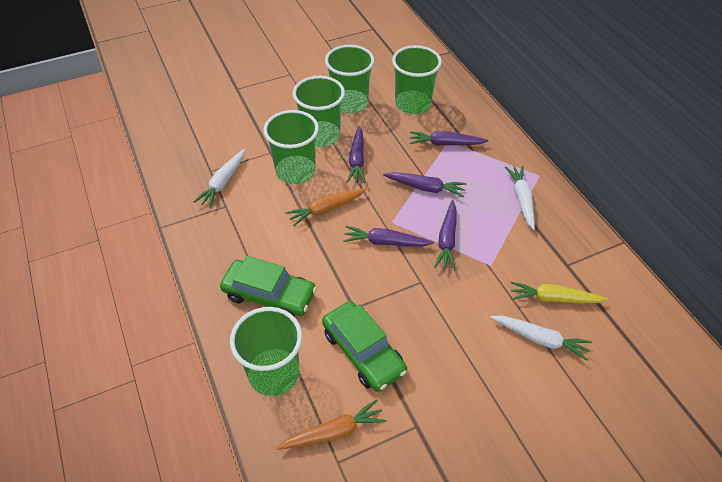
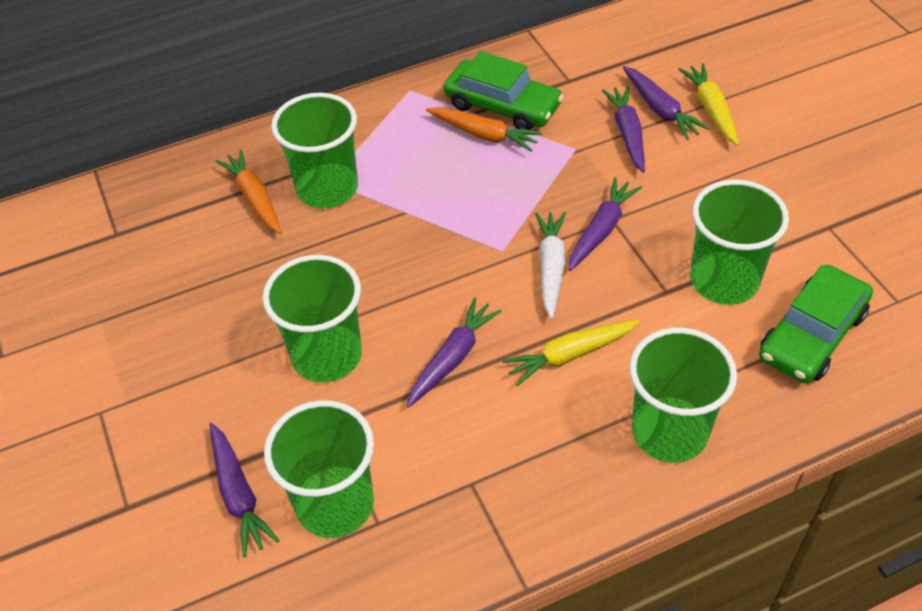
white carrot: 3 -> 1
yellow carrot: 1 -> 2

